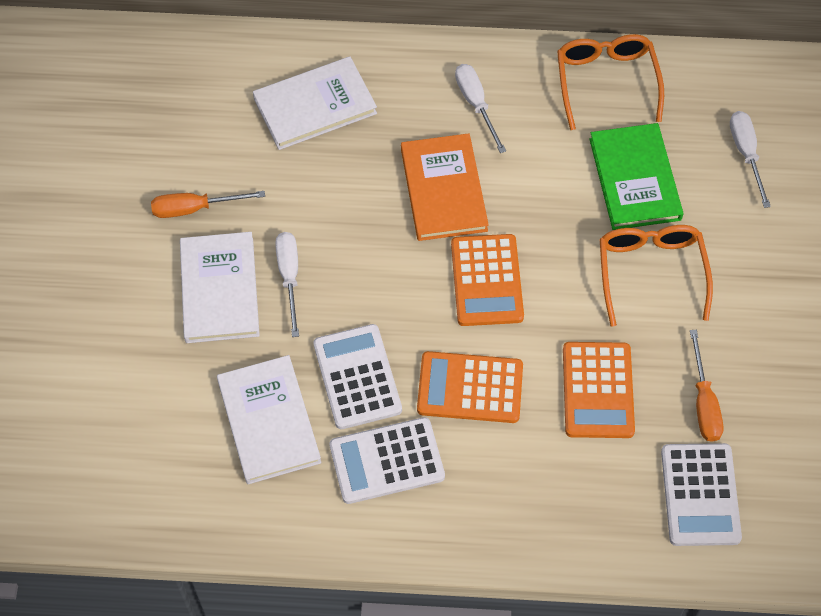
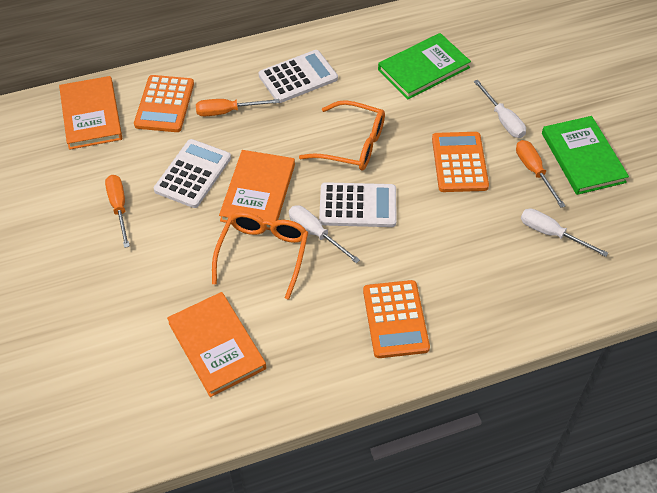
green book: 1 -> 2
orange book: 1 -> 3
orange screwdriver: 2 -> 3
white book: 3 -> 0

